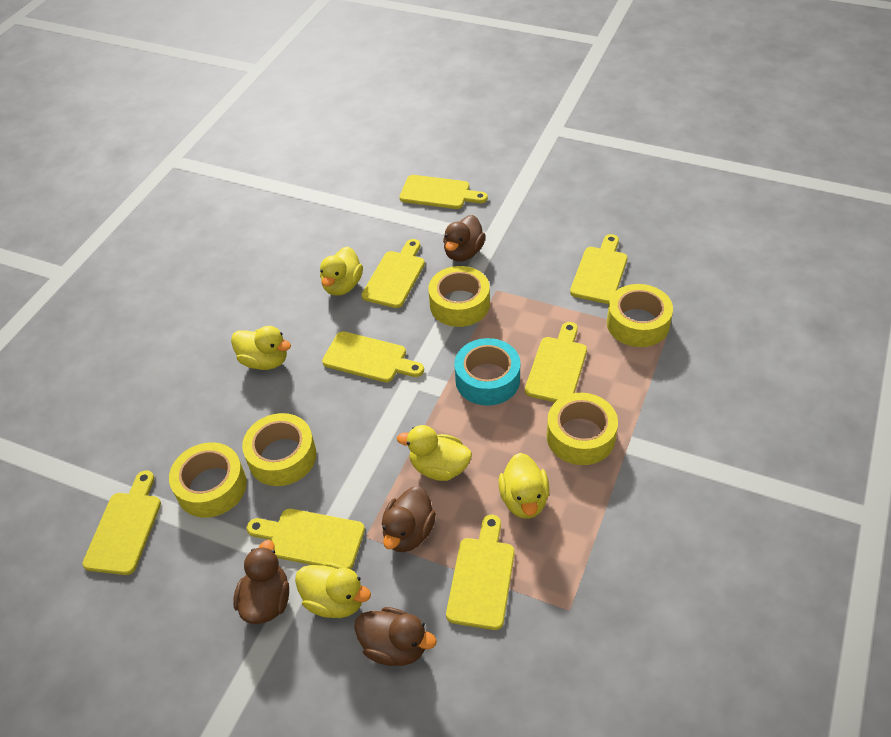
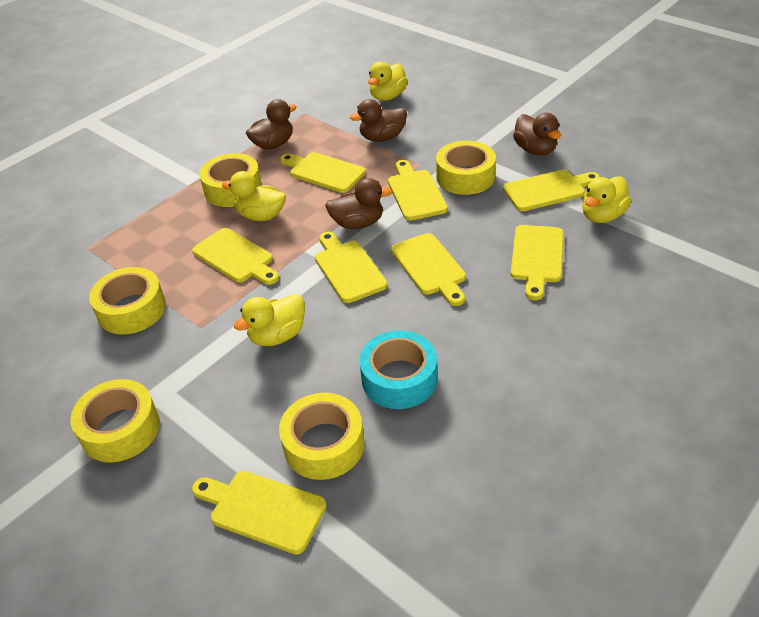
yellow duck: 5 -> 4

